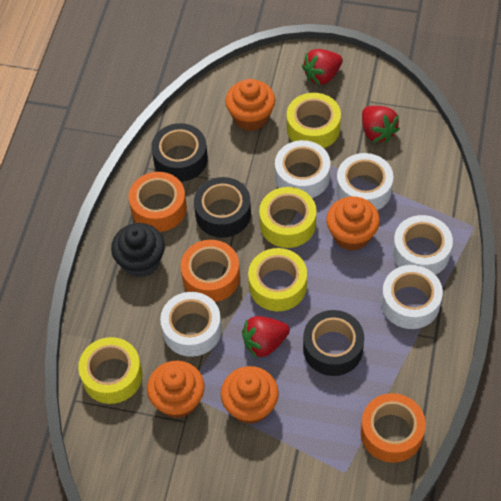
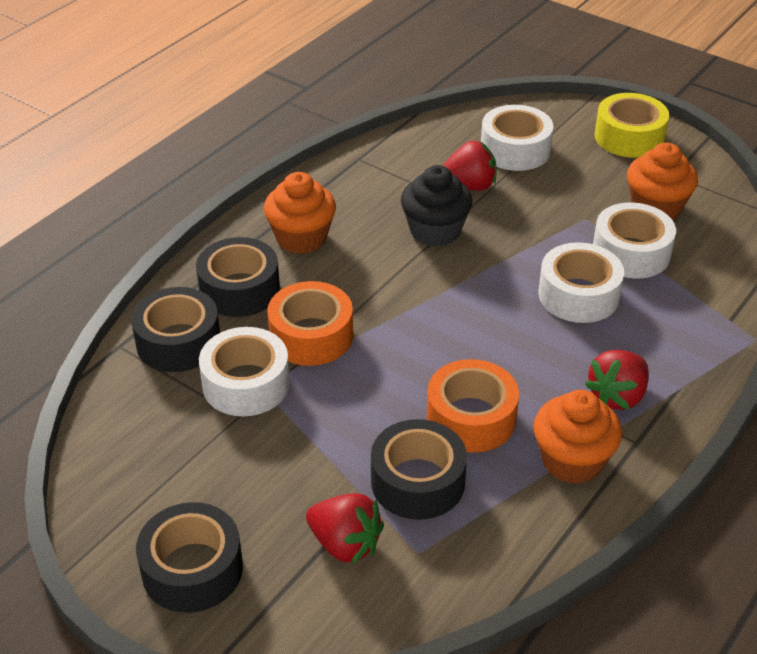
black tape: 3 -> 4
orange cupcake: 4 -> 3
orange tape: 3 -> 2
white tape: 5 -> 4
yellow tape: 4 -> 1

